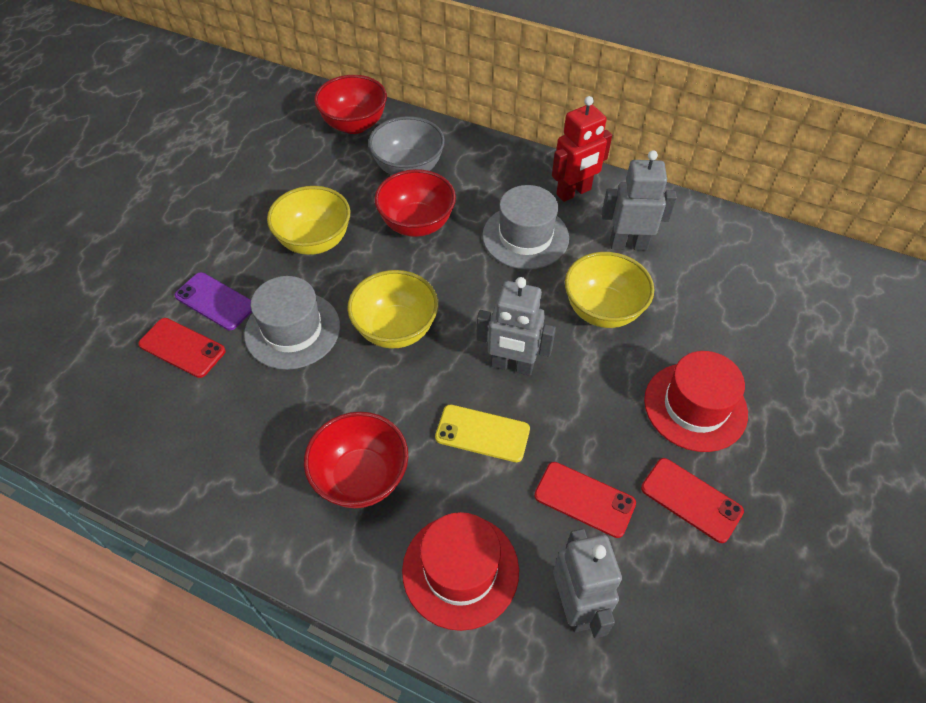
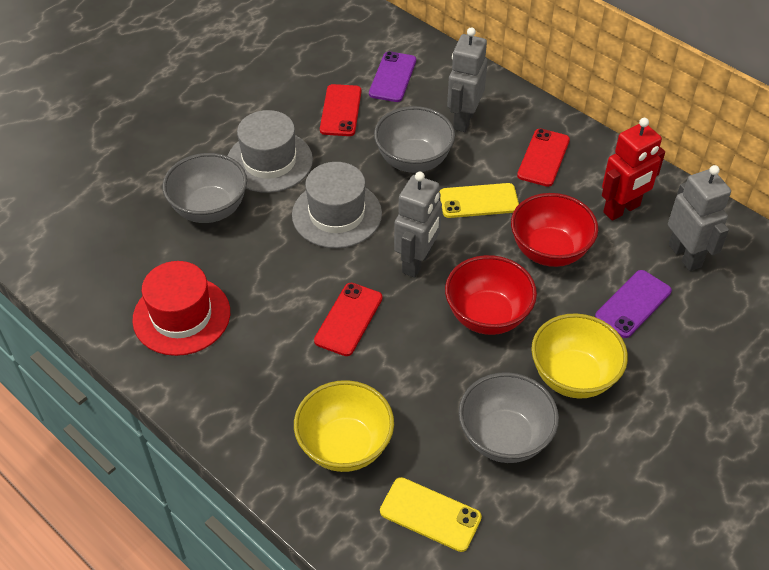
grey bowl: 1 -> 3
purple phone: 1 -> 2
red bowl: 3 -> 2
red hat: 2 -> 1
yellow bowl: 3 -> 2
yellow phone: 1 -> 2

